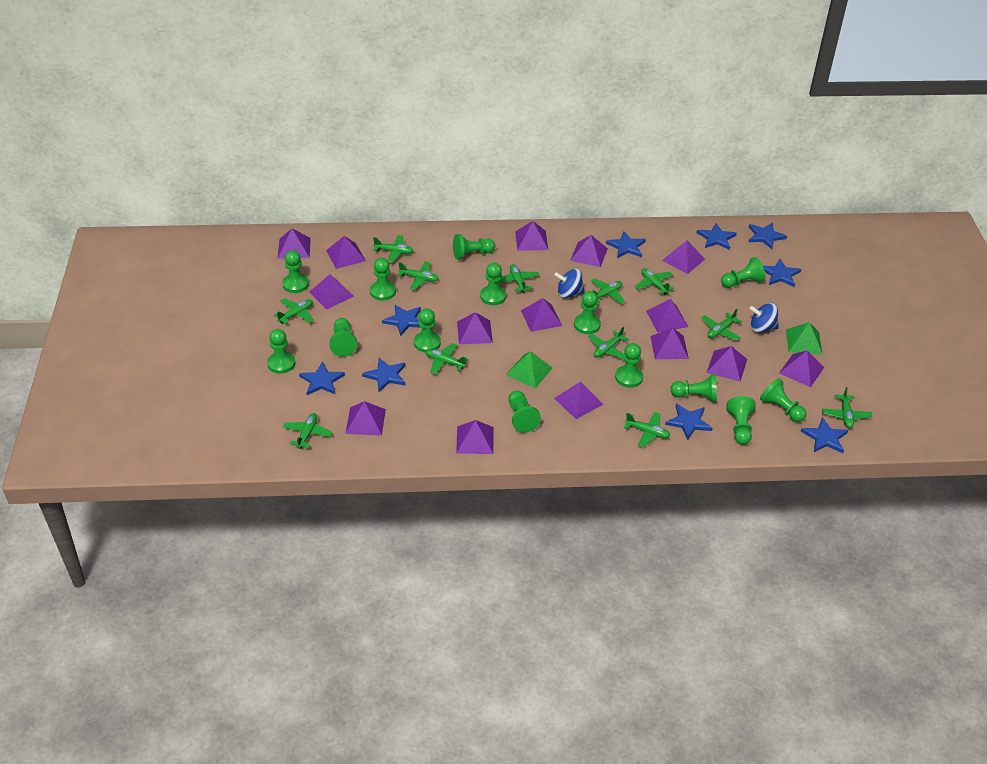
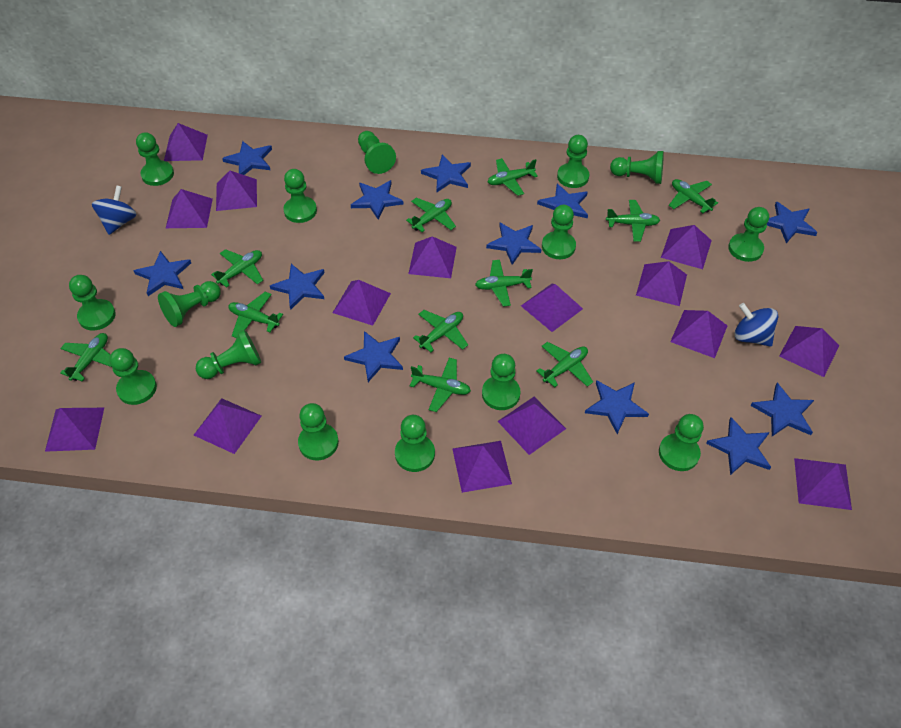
blue star: 9 -> 12
green pawn: 14 -> 15
green plane: 12 -> 11
green pyramid: 2 -> 0

